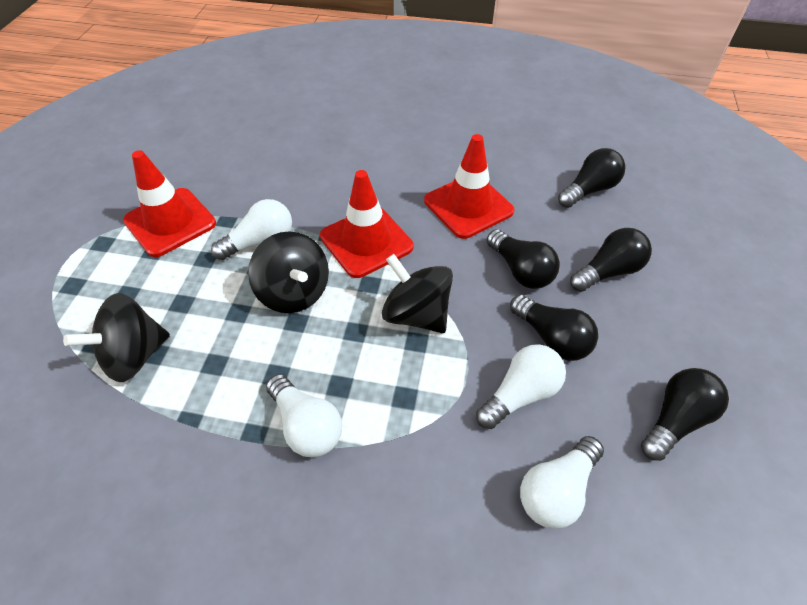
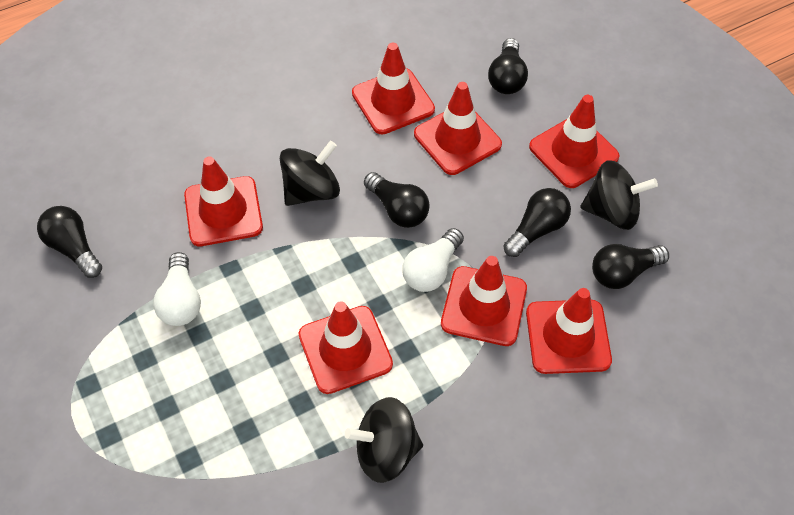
red traffic cone: 3 -> 7
white light bulb: 4 -> 2

